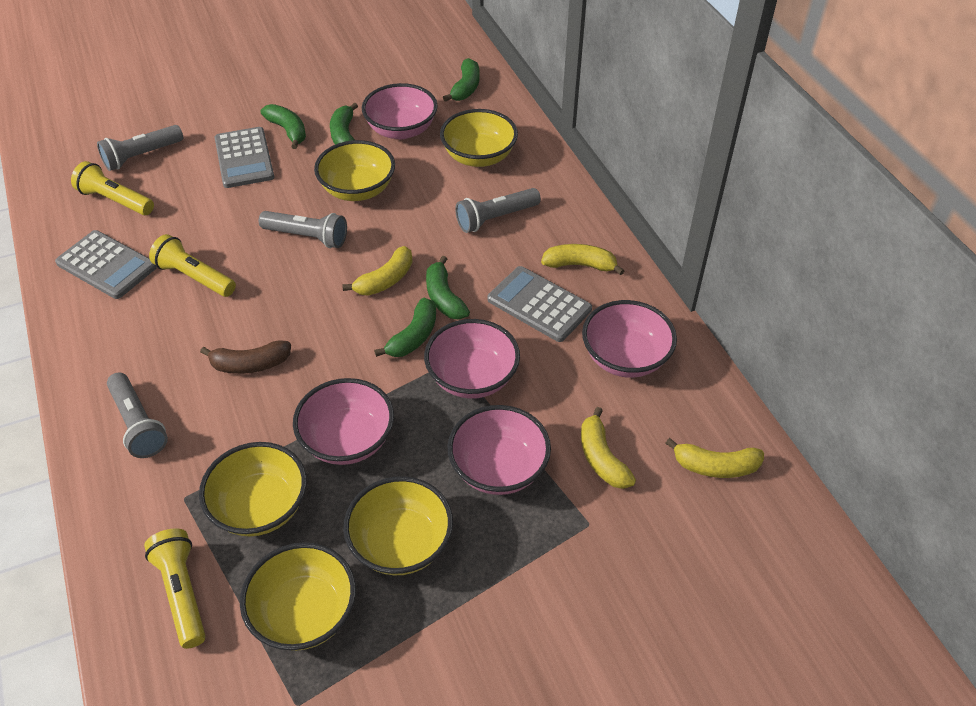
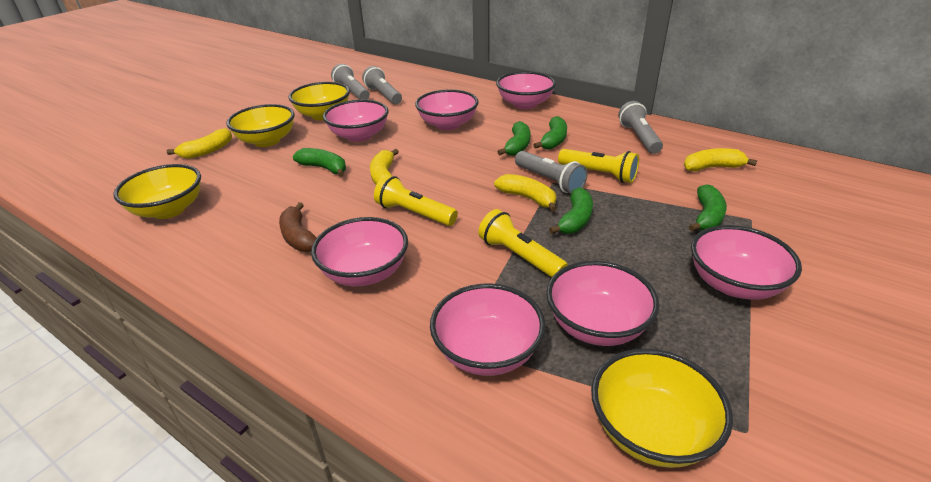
grey calculator: 3 -> 0
pink bowl: 5 -> 7
yellow bowl: 5 -> 4

